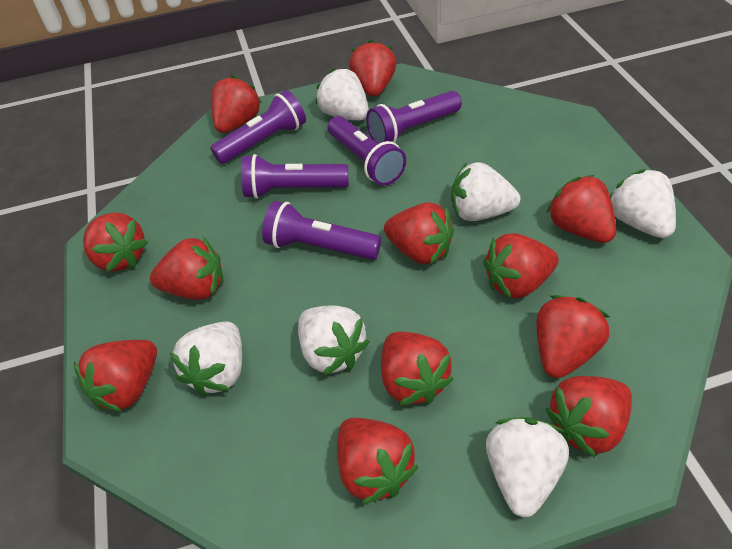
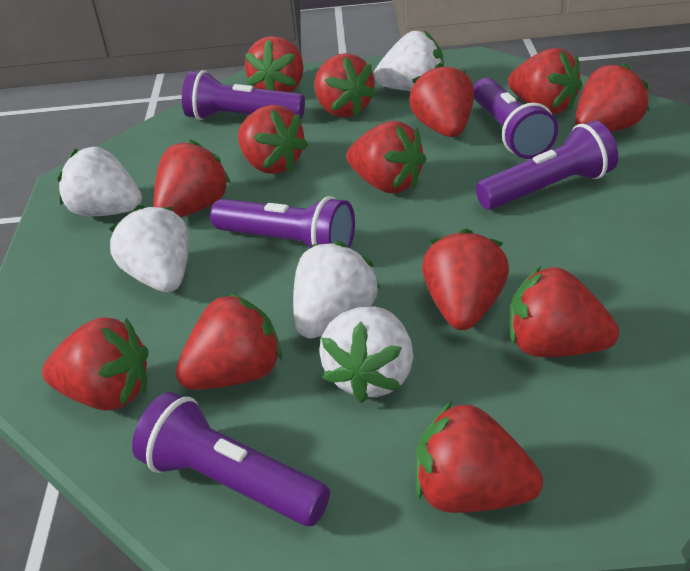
red strawberry: 12 -> 13
white strawberry: 6 -> 5

